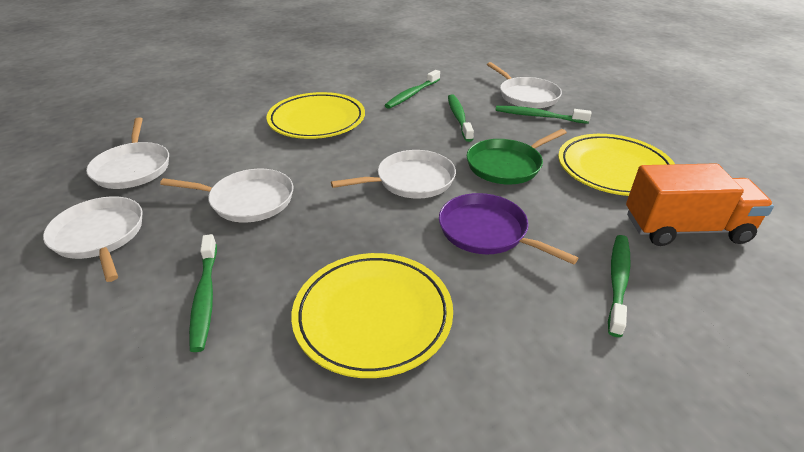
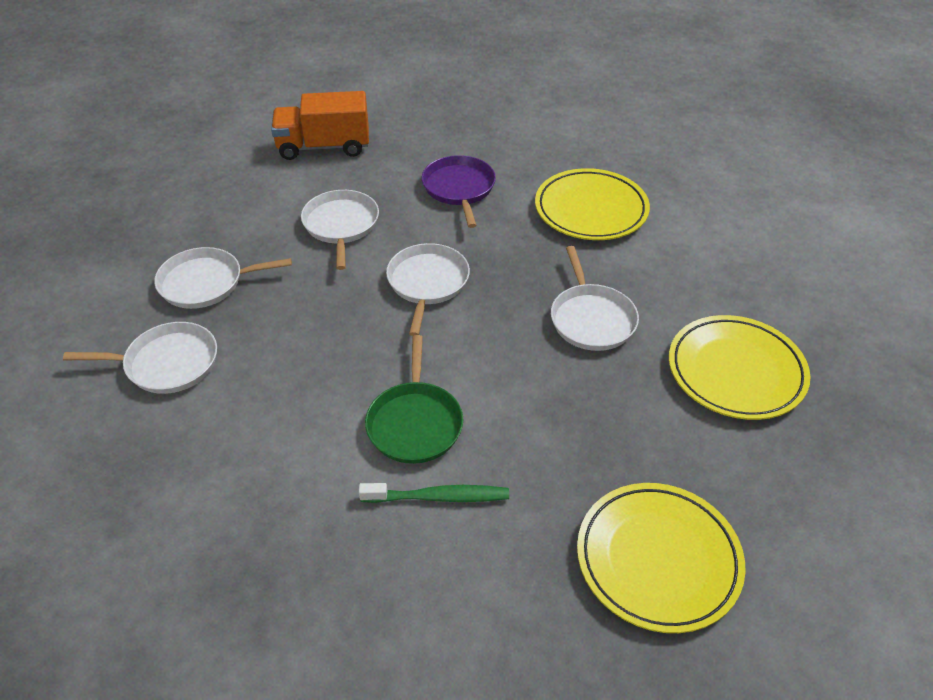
green toothbrush: 5 -> 1

